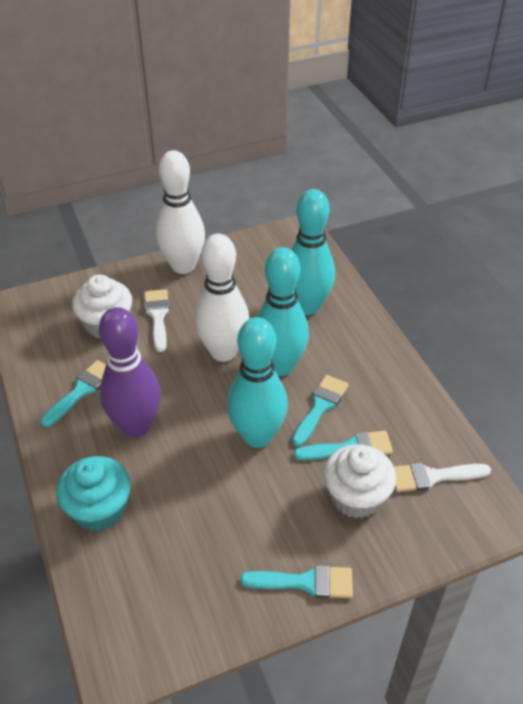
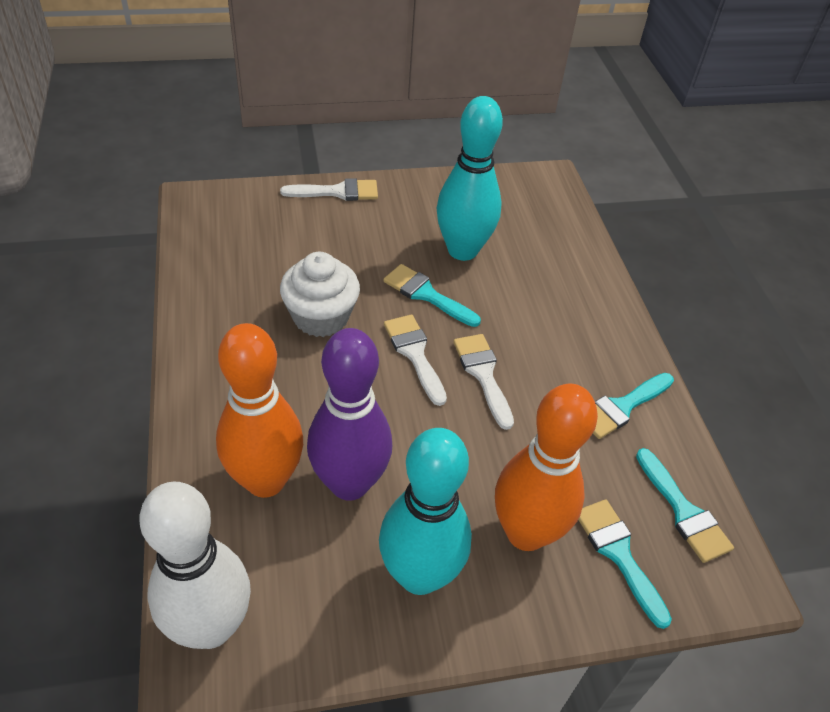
orange bowling pin: 0 -> 2
turquoise bowling pin: 3 -> 2
turquoise cupcake: 1 -> 0
white bowling pin: 2 -> 1
white brush: 2 -> 3
white cupcake: 2 -> 1

